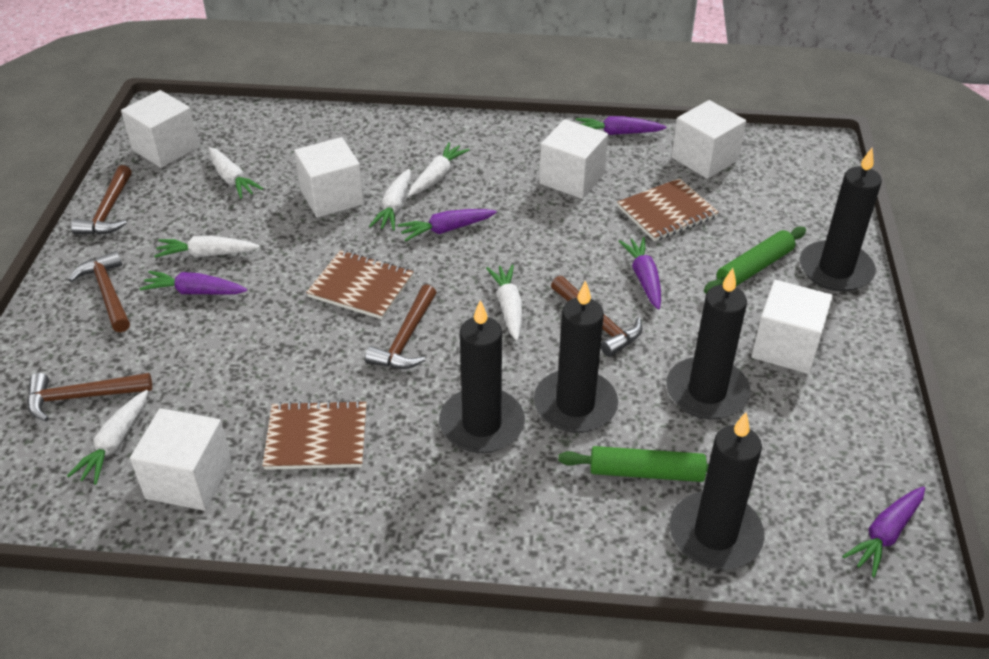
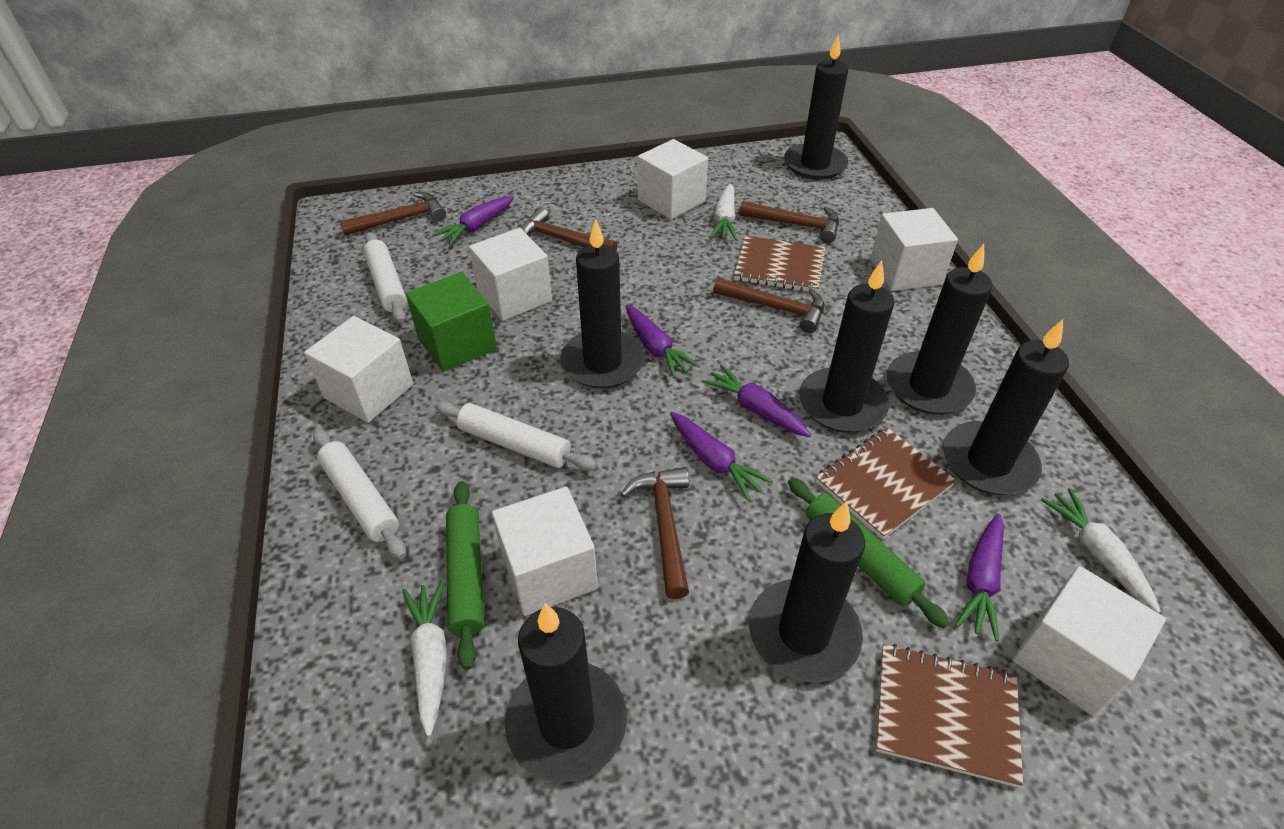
black candle: 5 -> 7
green cube: 0 -> 1
white carrot: 6 -> 3
white rolling pin: 0 -> 3

